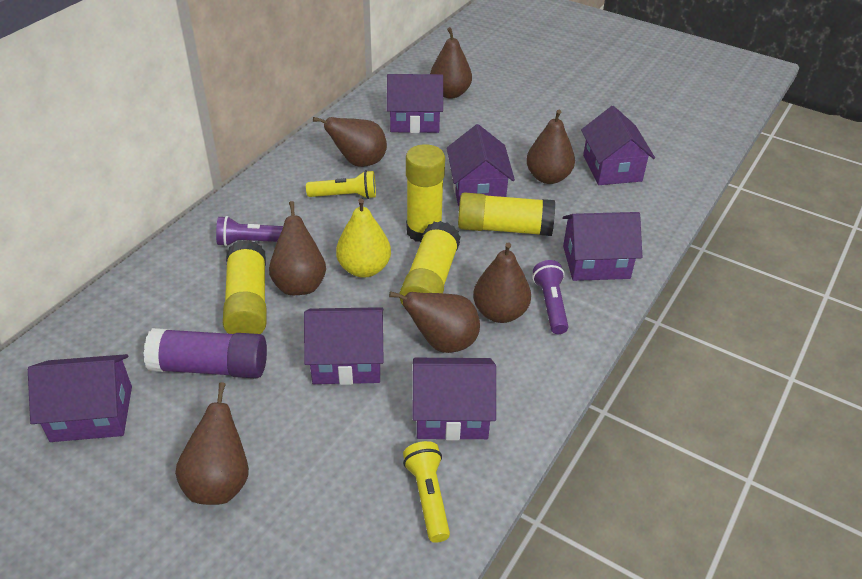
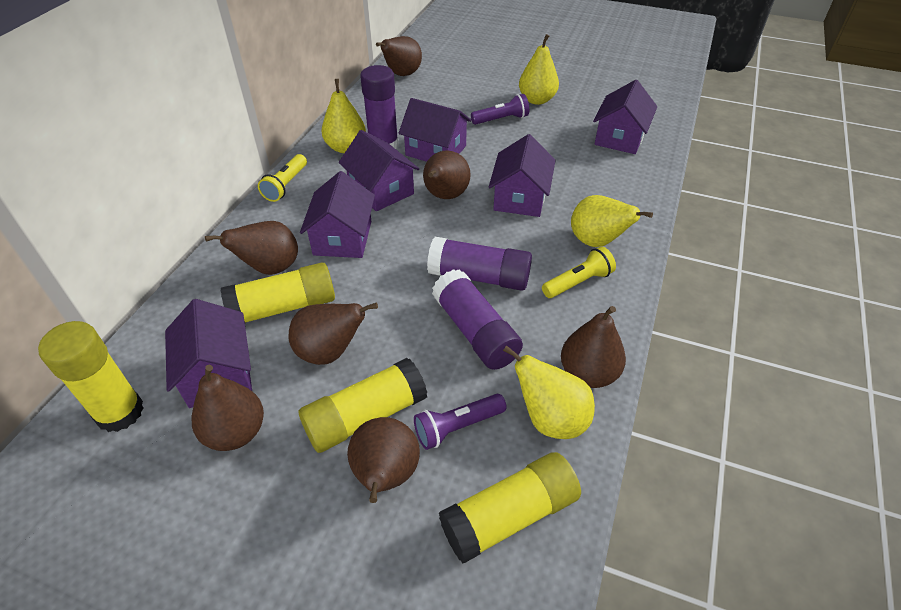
purple glue stick: 1 -> 3
purple house: 7 -> 6
yellow pear: 1 -> 4

